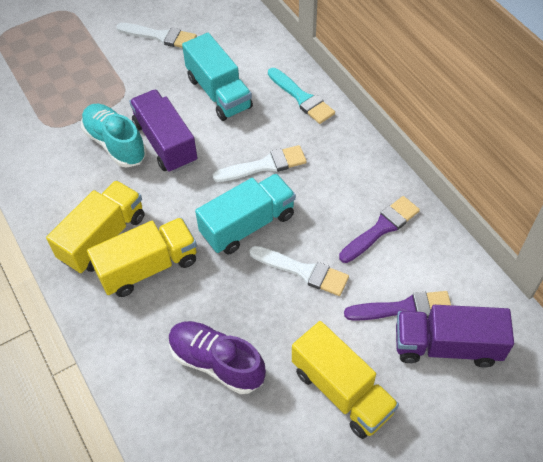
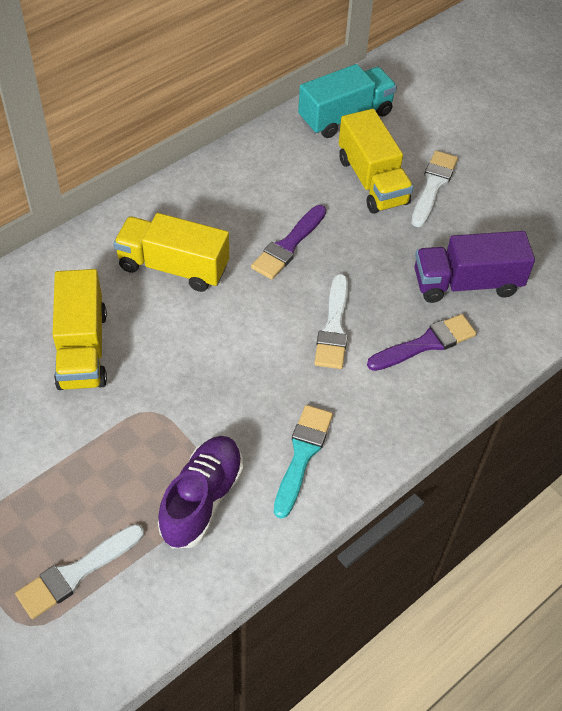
purple truck: 2 -> 1
turquoise shoe: 1 -> 0
turquoise truck: 2 -> 1

